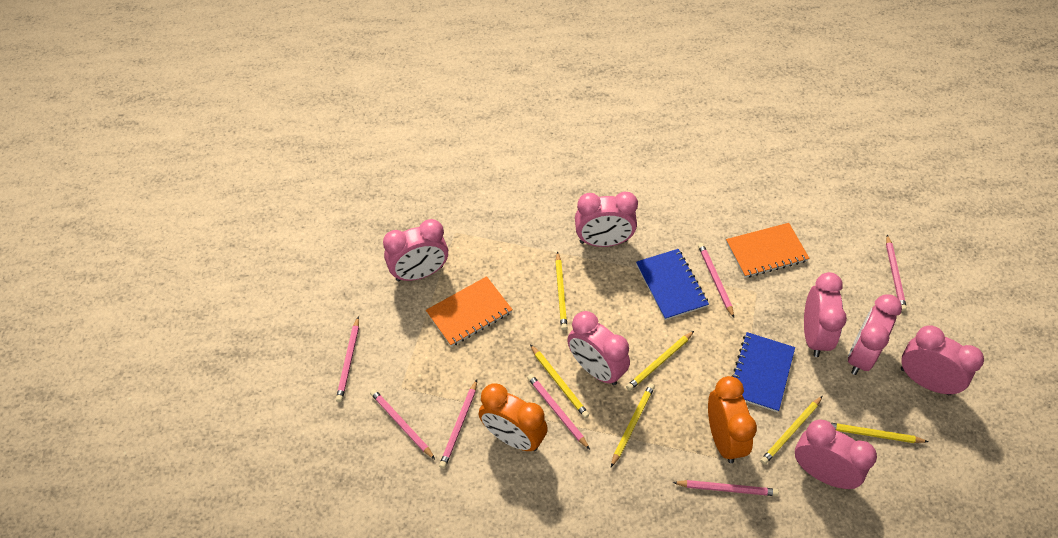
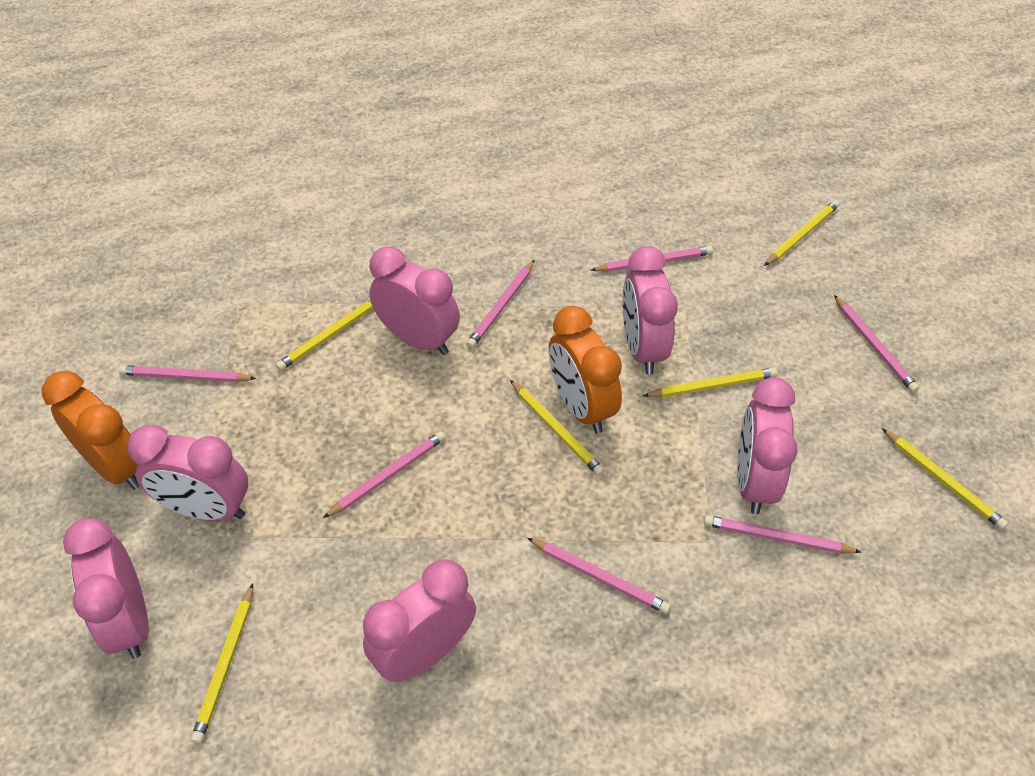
blue notebook: 2 -> 0
orange notebook: 2 -> 0
pink clock: 7 -> 6

